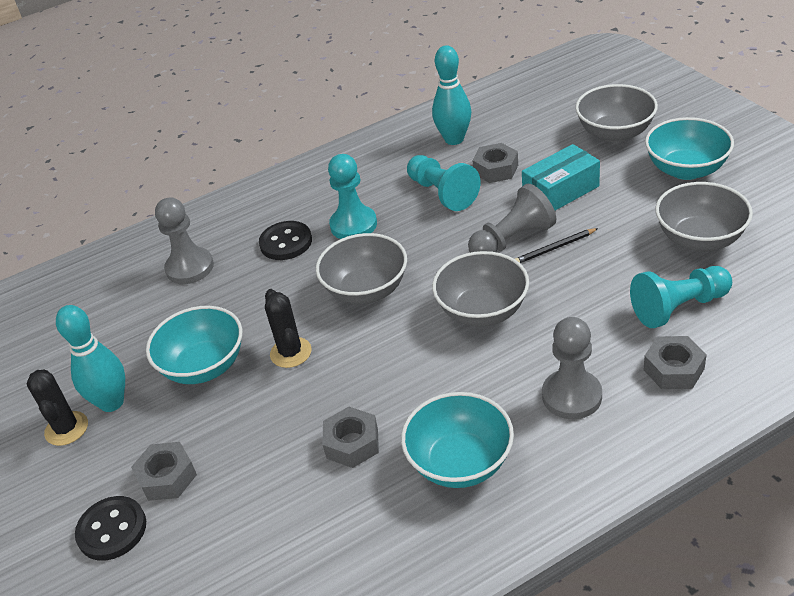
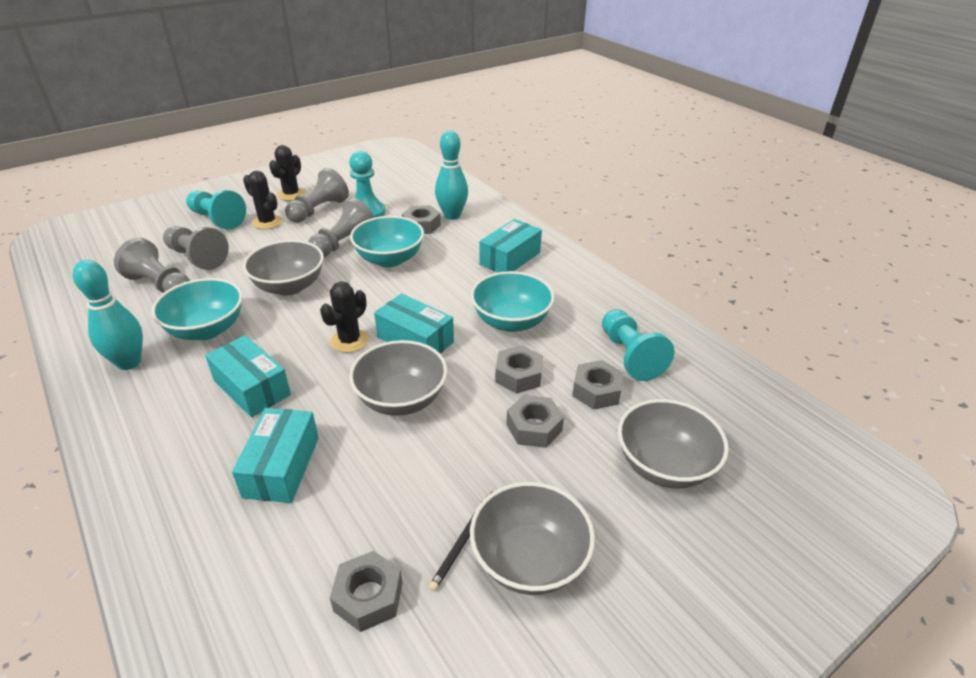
black button: 2 -> 0
black cactus: 2 -> 3
grey nut: 4 -> 5
grey pawn: 3 -> 4
turquoise box: 1 -> 4

